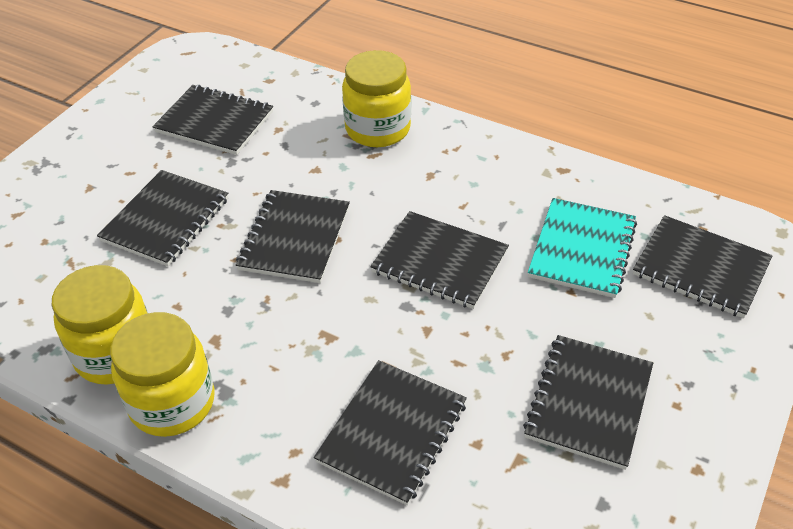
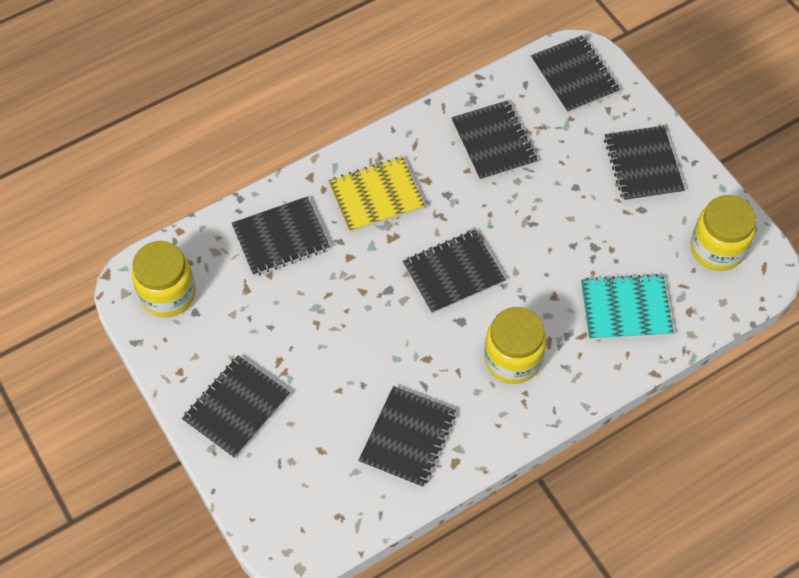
yellow notebook: 0 -> 1

